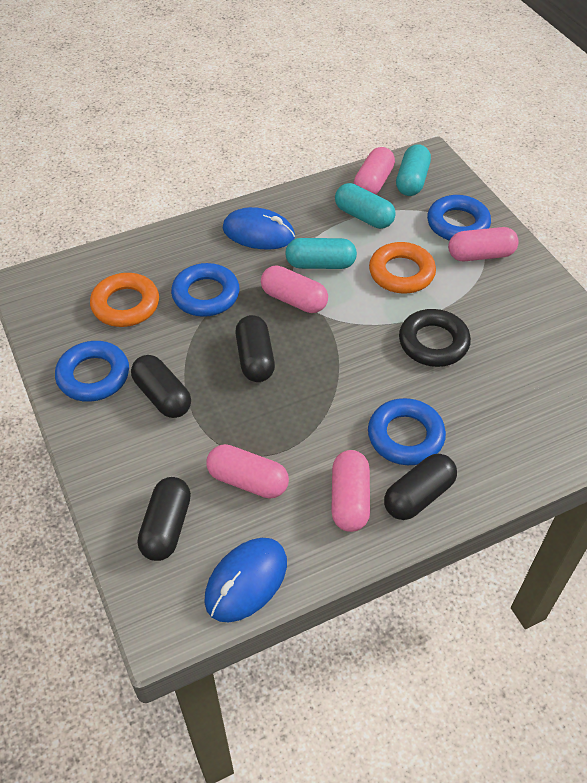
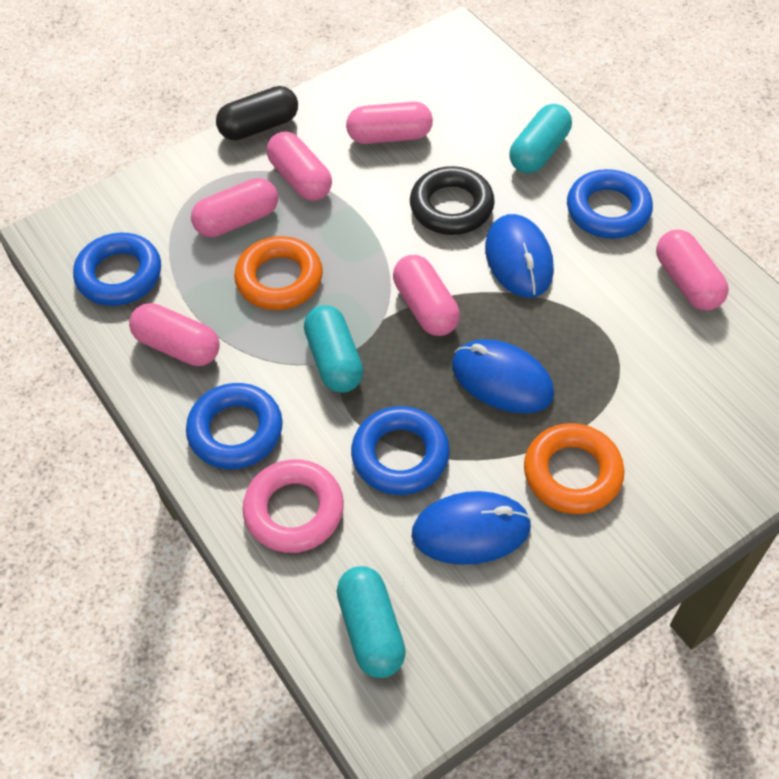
black capsule: 4 -> 1
blue mouse: 2 -> 3
pink capsule: 5 -> 6
pink ring: 0 -> 1

